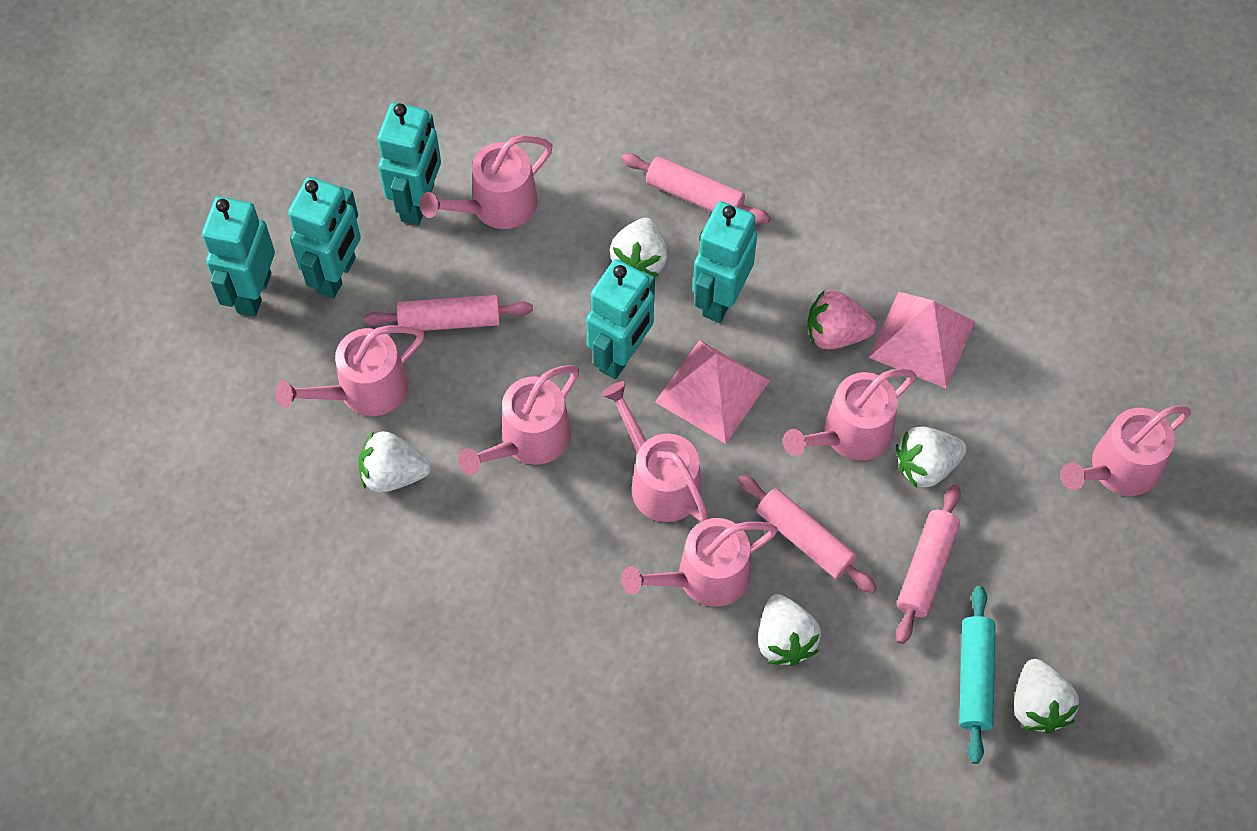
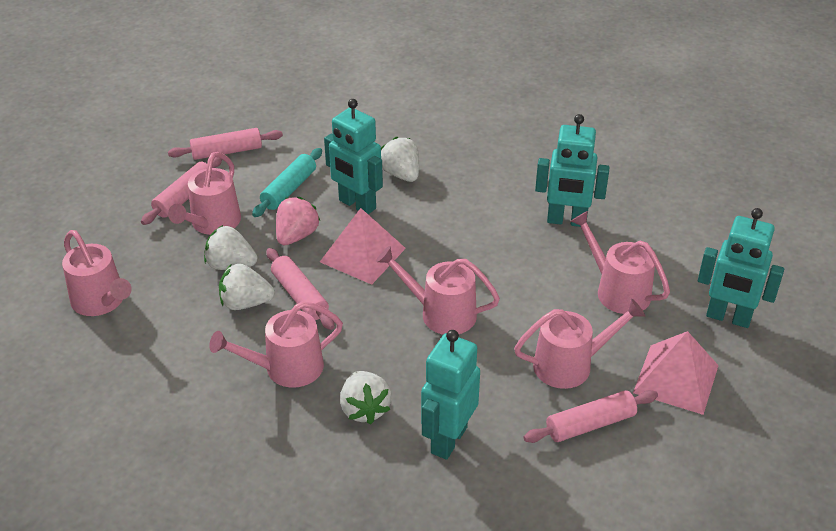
pink watering can: 7 -> 6
turquoise robot: 5 -> 4
white strawberry: 5 -> 4

